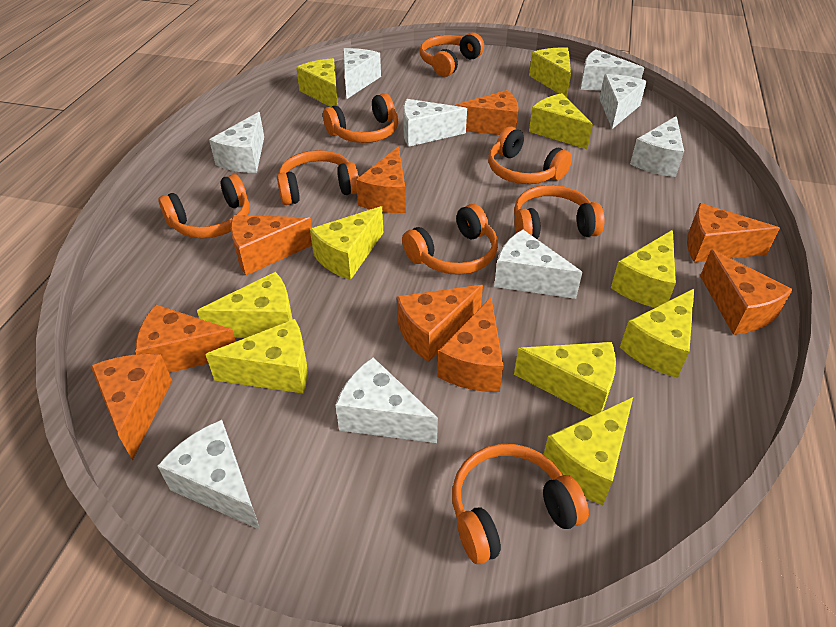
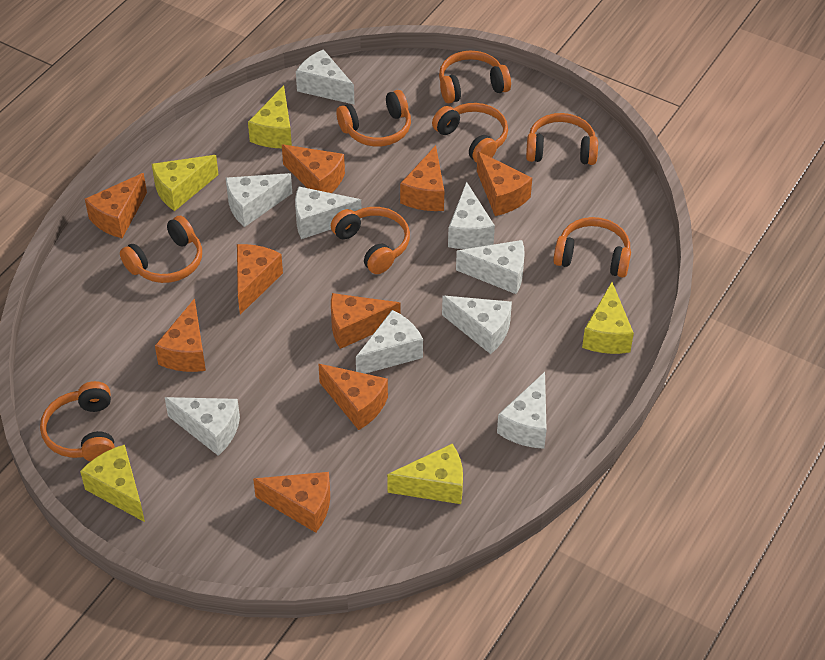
yellow cheese: 10 -> 5

